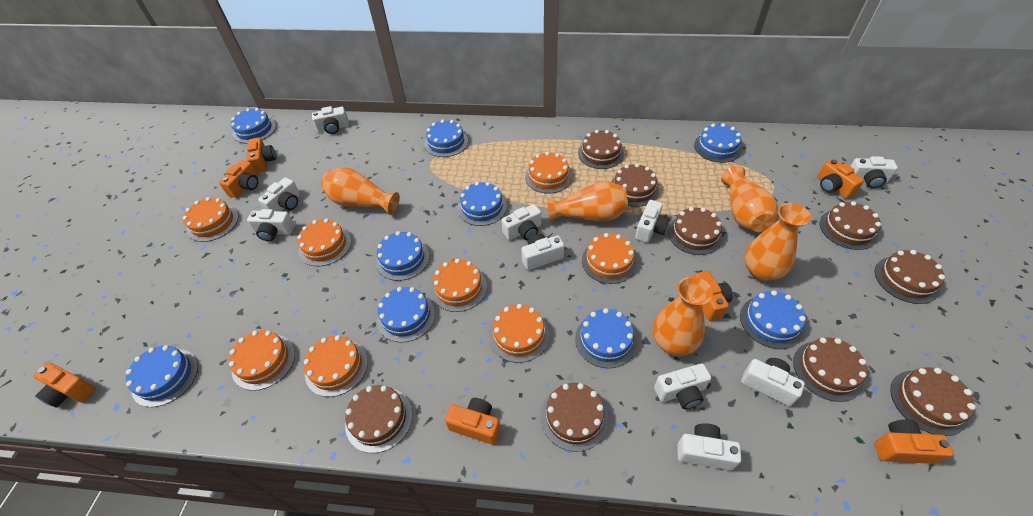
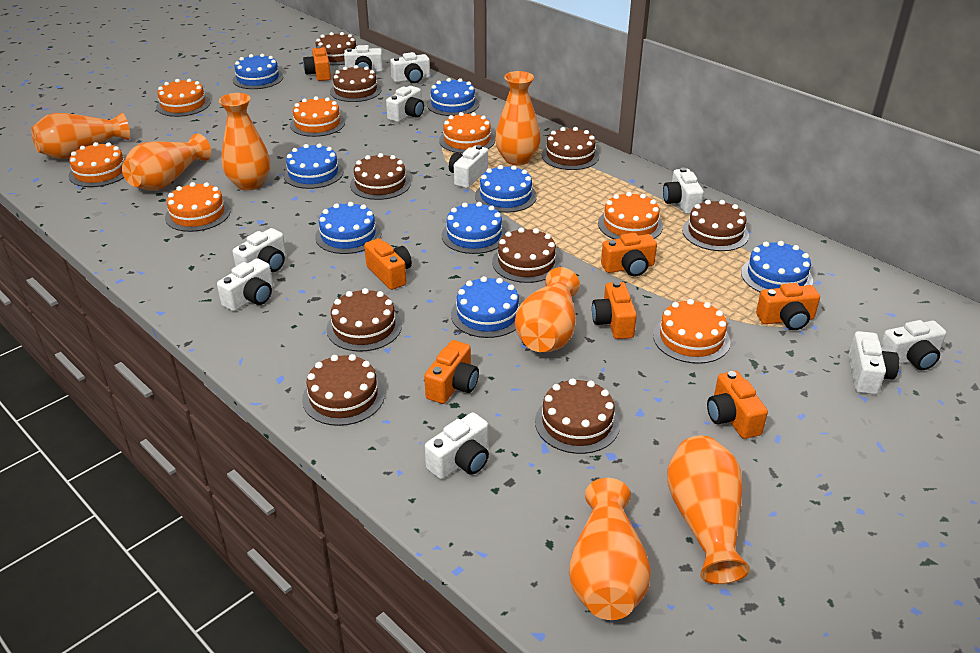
blue cake: 9 -> 8
orange cake: 8 -> 7
orange vase: 5 -> 7

